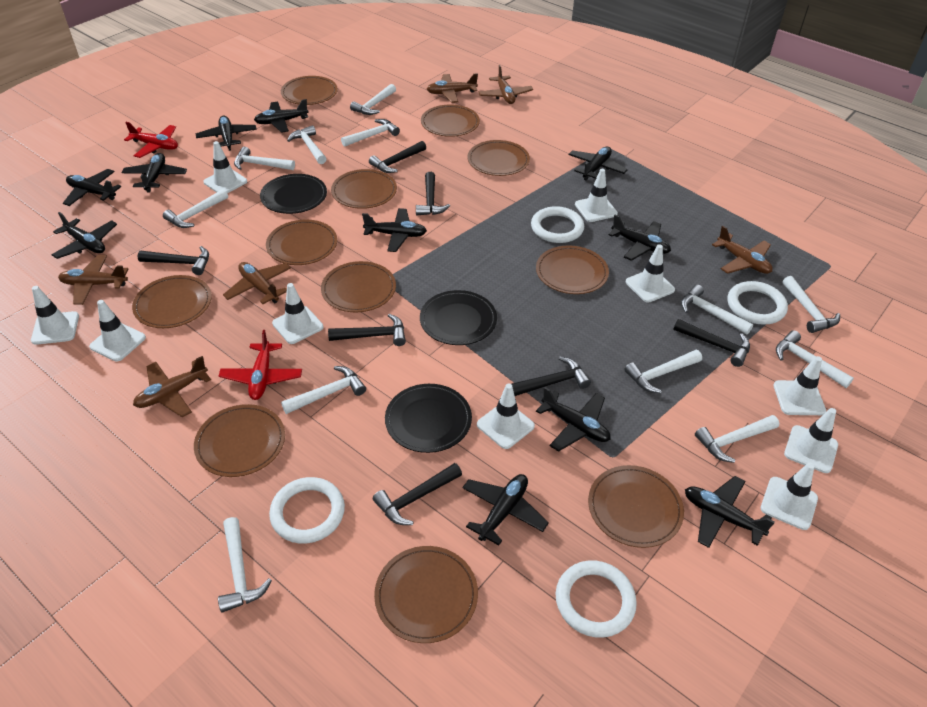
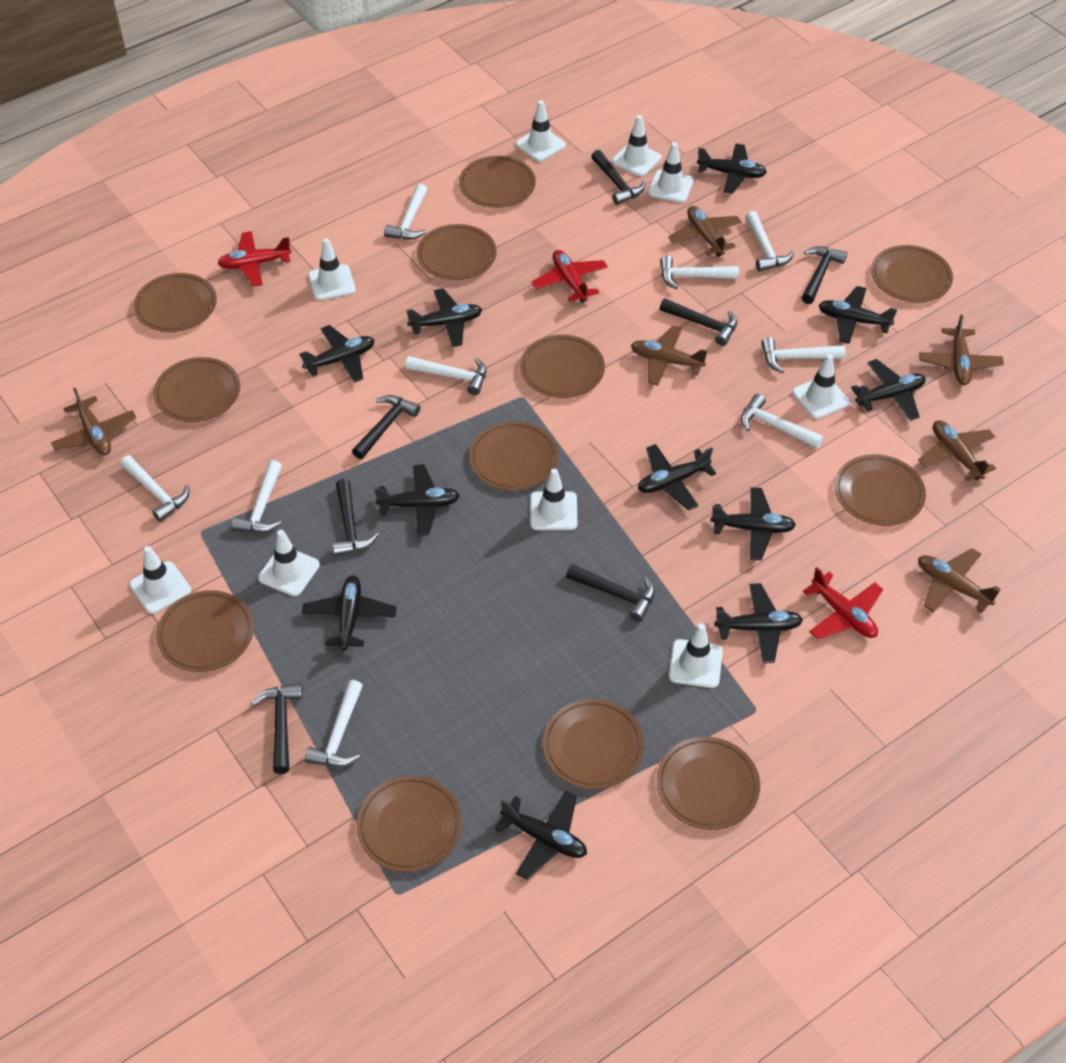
black plate: 3 -> 0
brown plate: 11 -> 12
red plane: 2 -> 3
white hammer: 12 -> 9
white ring: 4 -> 0
white traffic cone: 10 -> 9

